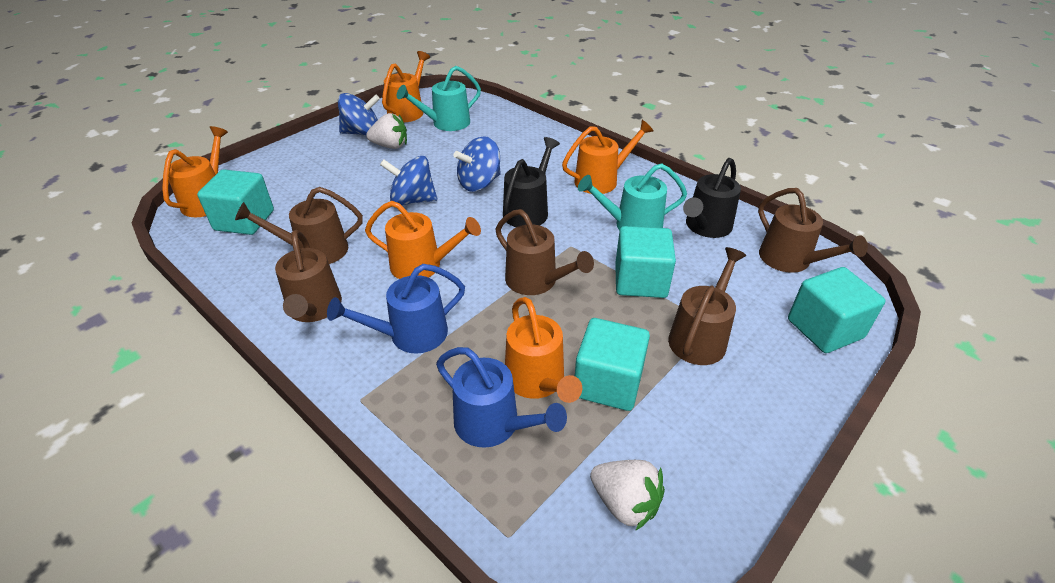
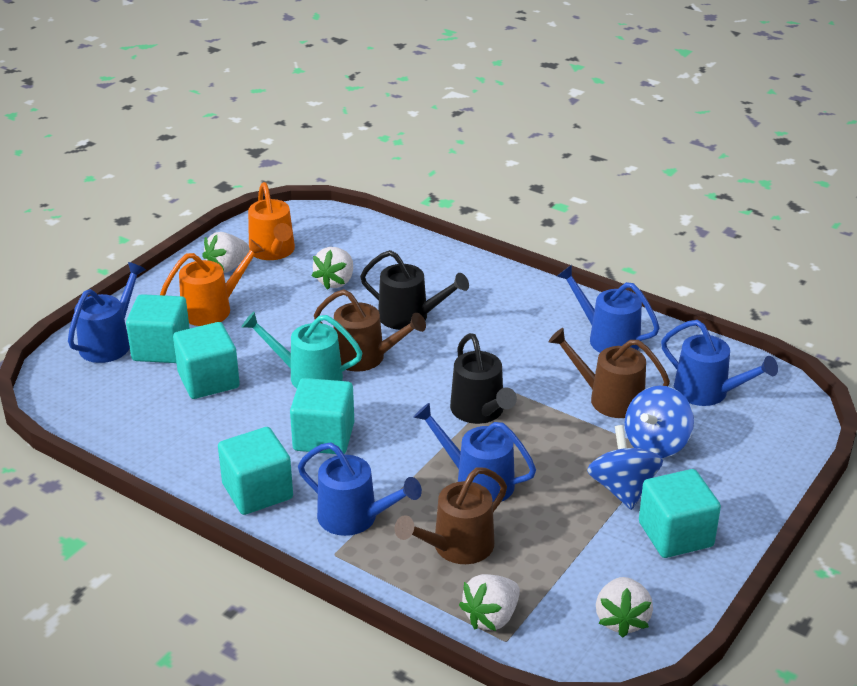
blue spinning top: 3 -> 2
blue watering can: 2 -> 5
brown watering can: 5 -> 3
orange watering can: 5 -> 2
turquoise cube: 4 -> 5
turquoise watering can: 2 -> 1
white strawberry: 2 -> 4

